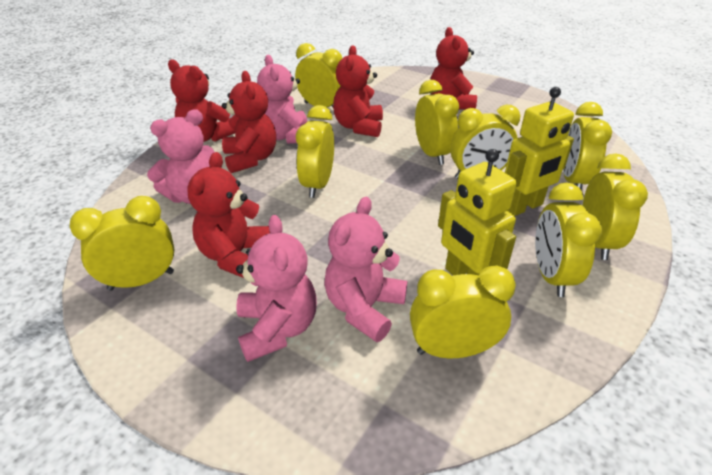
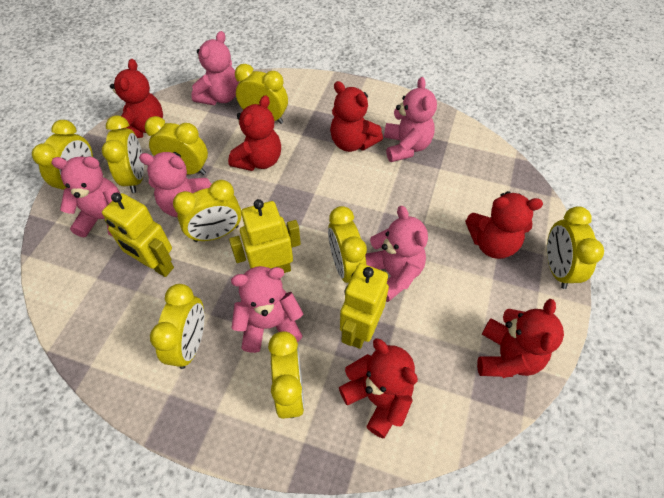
pink teddy bear: 4 -> 6
red teddy bear: 5 -> 6
yellow robot: 2 -> 3

